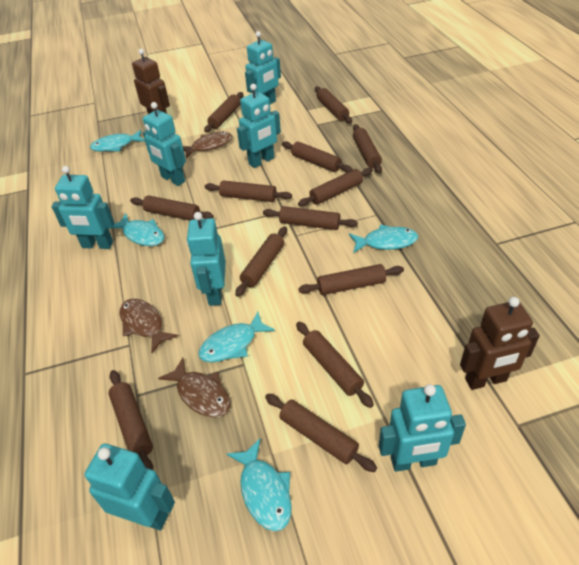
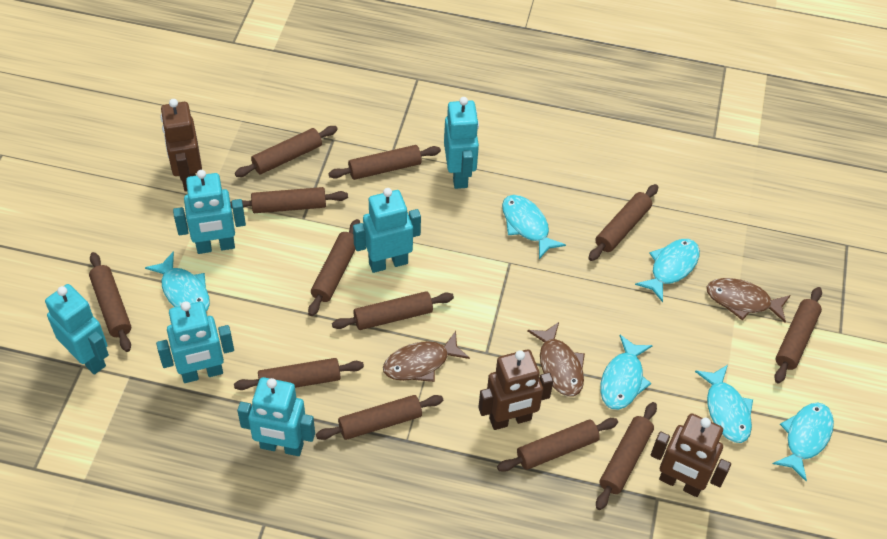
brown robot: 2 -> 3
brown rolling pin: 13 -> 12
turquoise fish: 5 -> 6
turquoise robot: 7 -> 6

